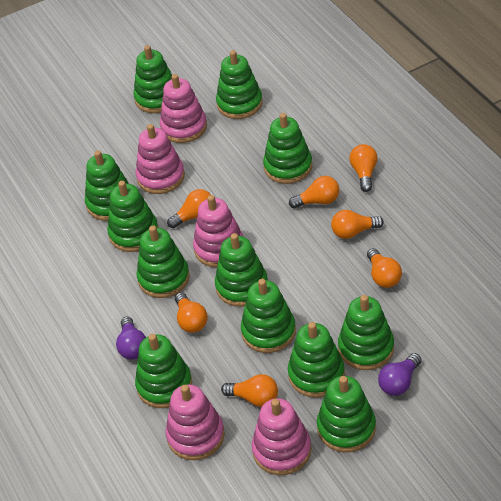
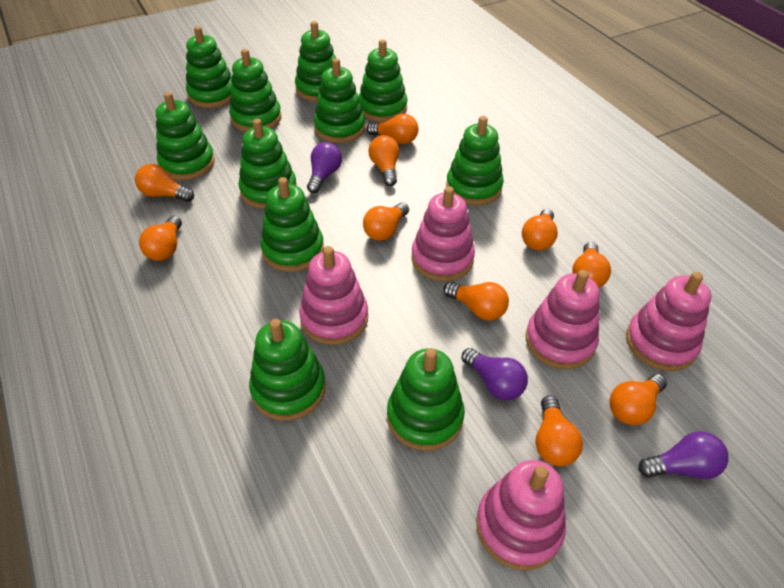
green stacking toy: 12 -> 11
orange light bulb: 7 -> 10
purple light bulb: 2 -> 3

